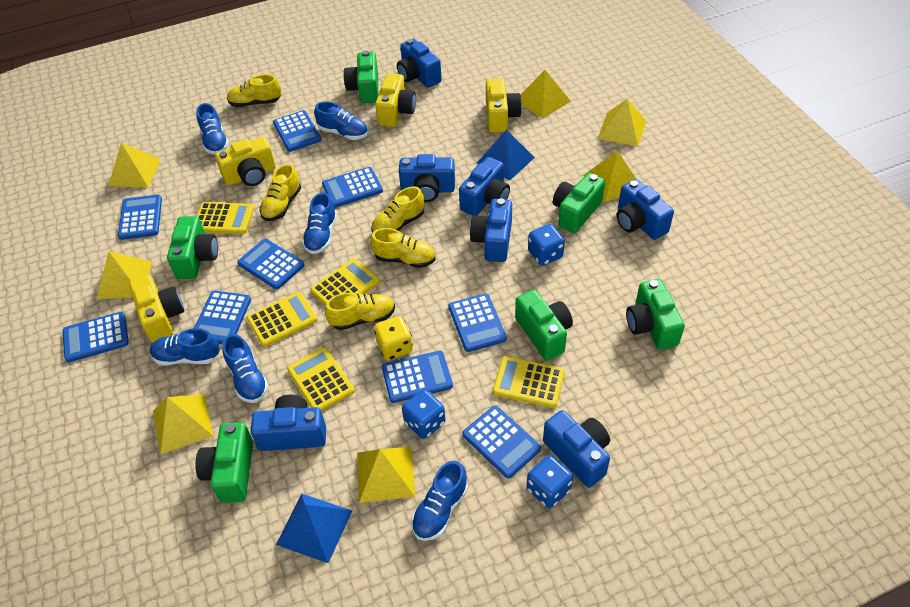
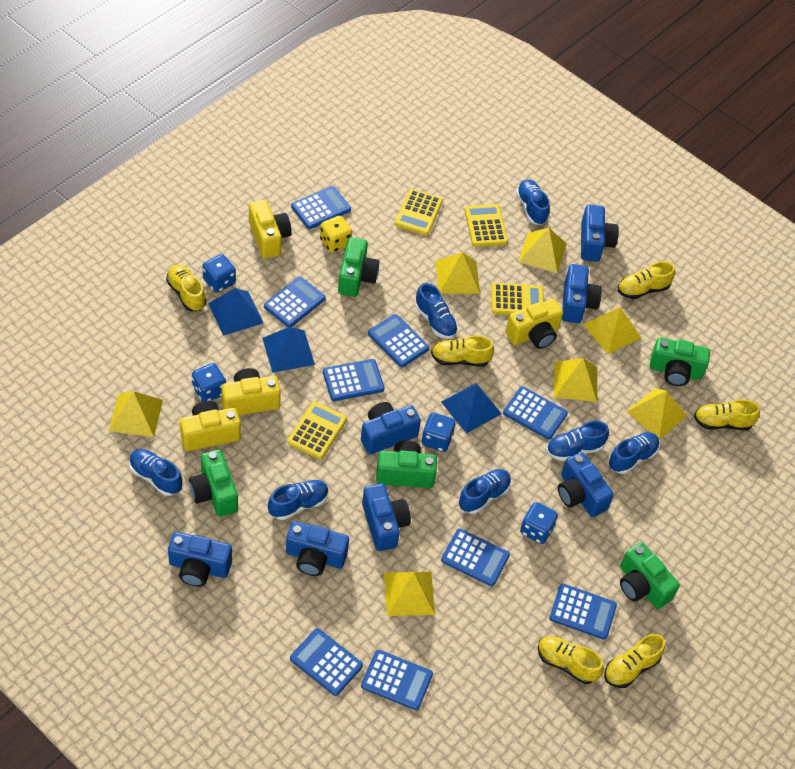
blue dice: 3 -> 4
blue pyramid: 2 -> 3
blue shoe: 6 -> 7
green camera: 6 -> 5
yellow calculator: 5 -> 4
yellow shoe: 5 -> 6

